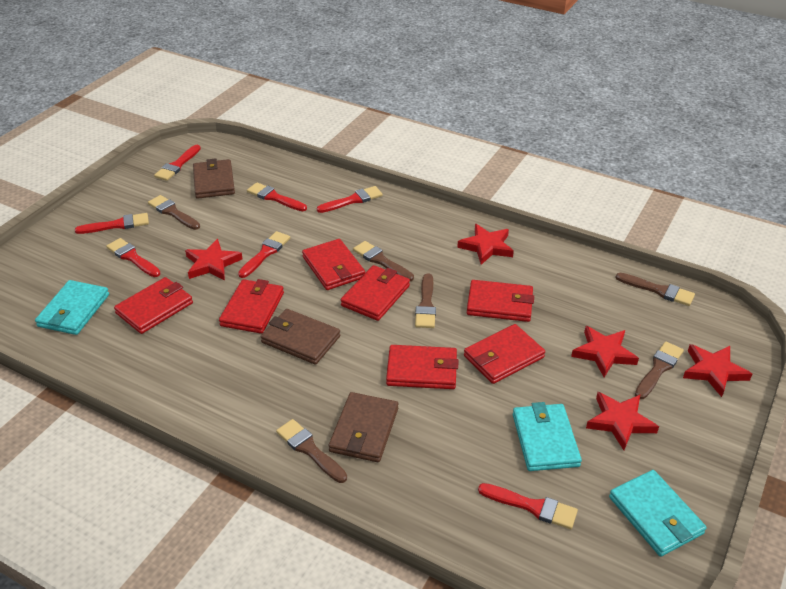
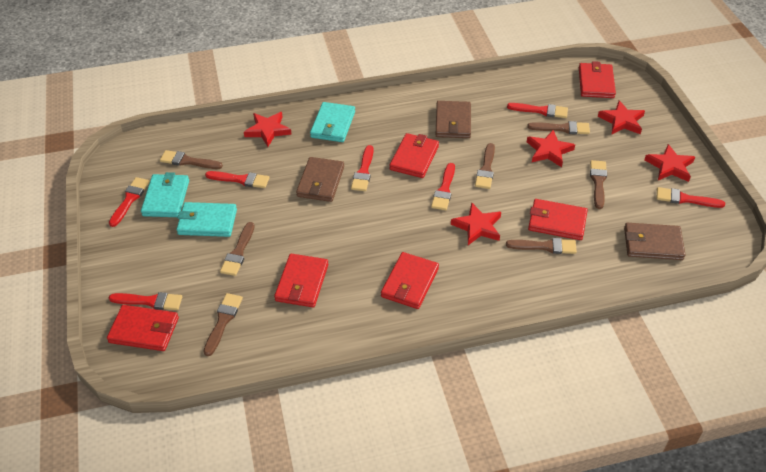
brown brush: 6 -> 7
red wallet: 7 -> 6

